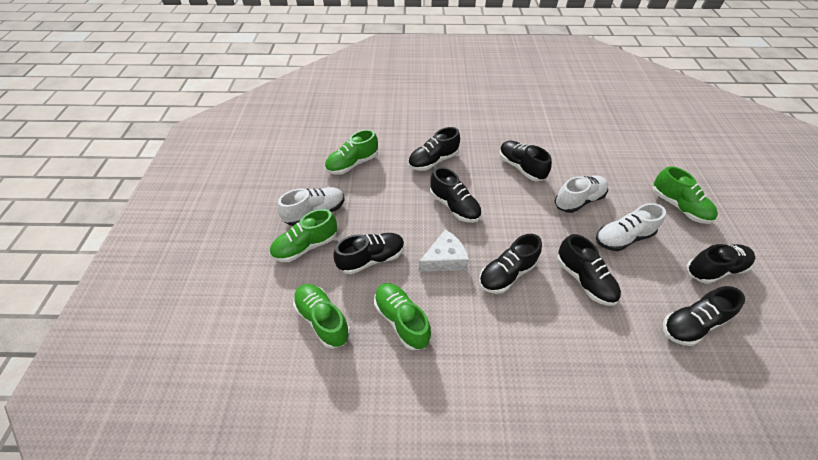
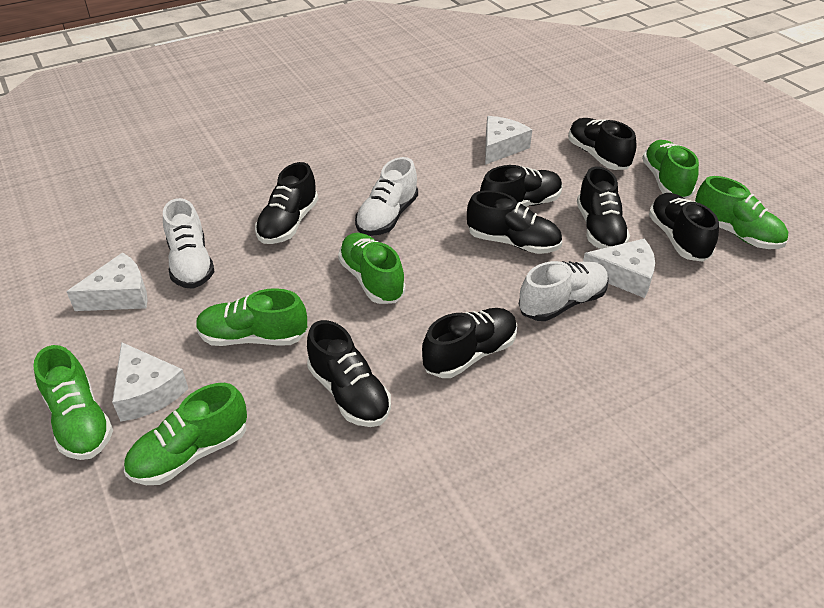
green shoe: 5 -> 6
white cheese: 1 -> 4

